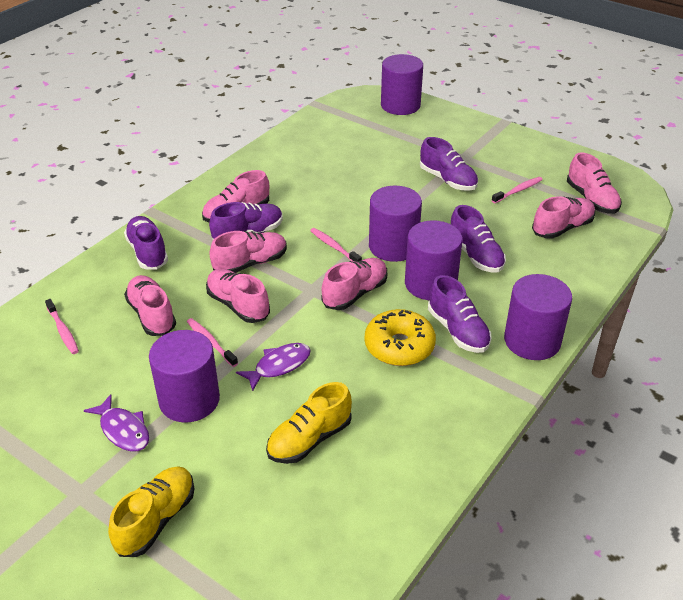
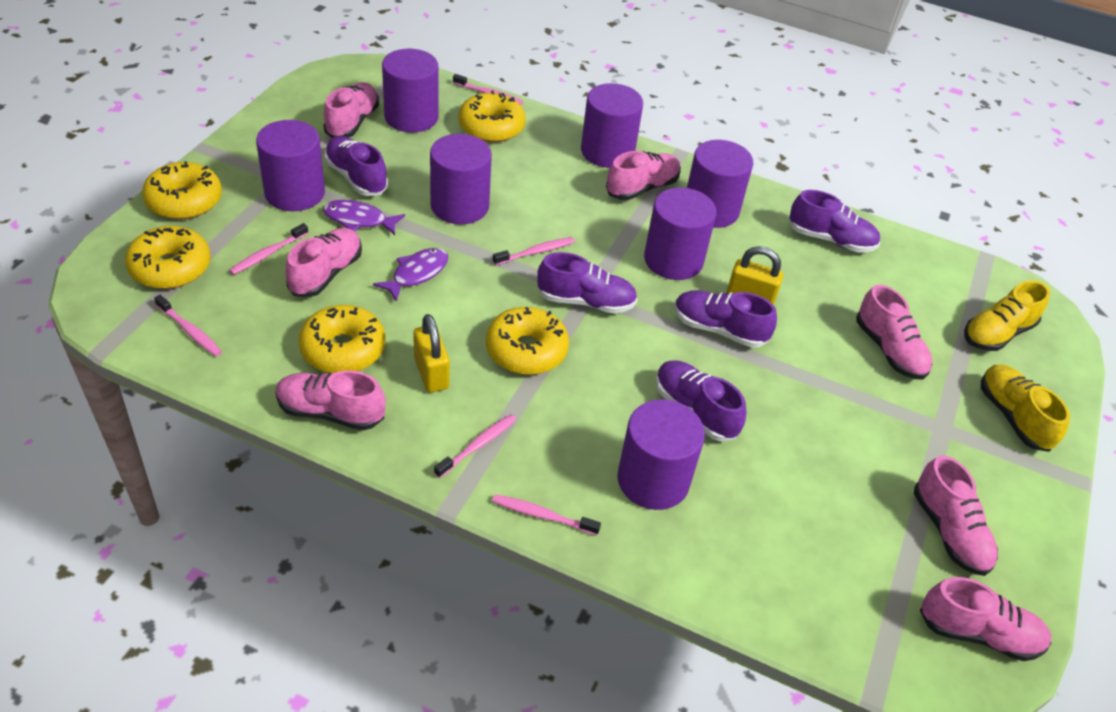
pink toothbrush: 4 -> 6
purple cylinder: 5 -> 7
yellow donut: 1 -> 5
yellow padlock: 0 -> 2

